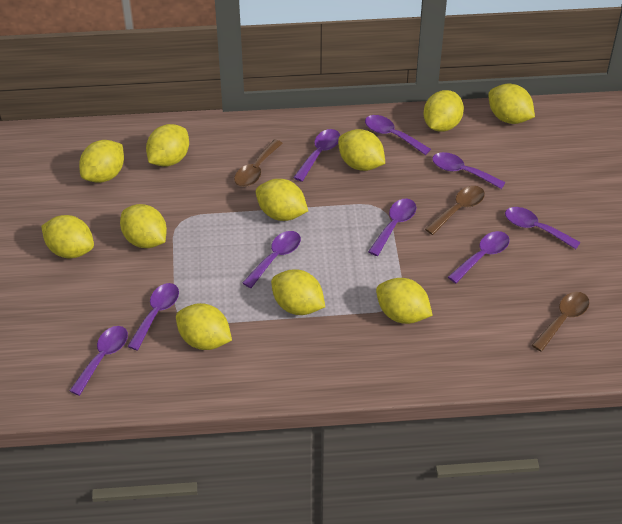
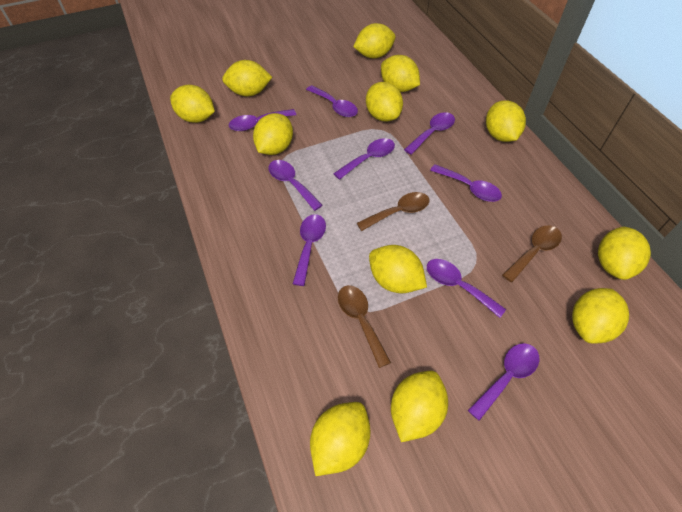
yellow lemon: 11 -> 12

